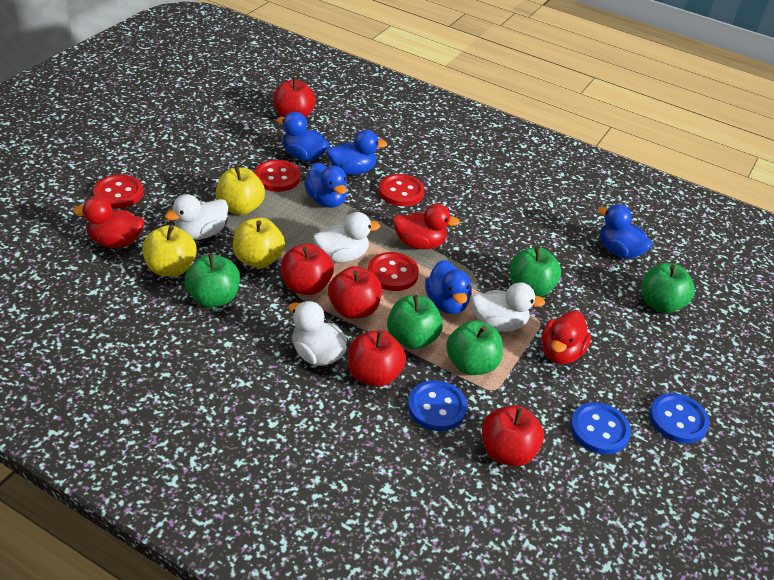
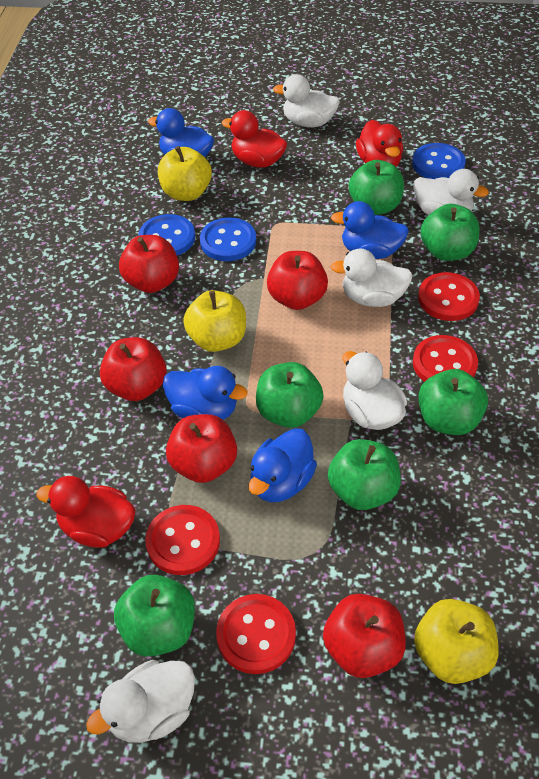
blue duck: 5 -> 4
green apple: 5 -> 6
white duck: 4 -> 5

